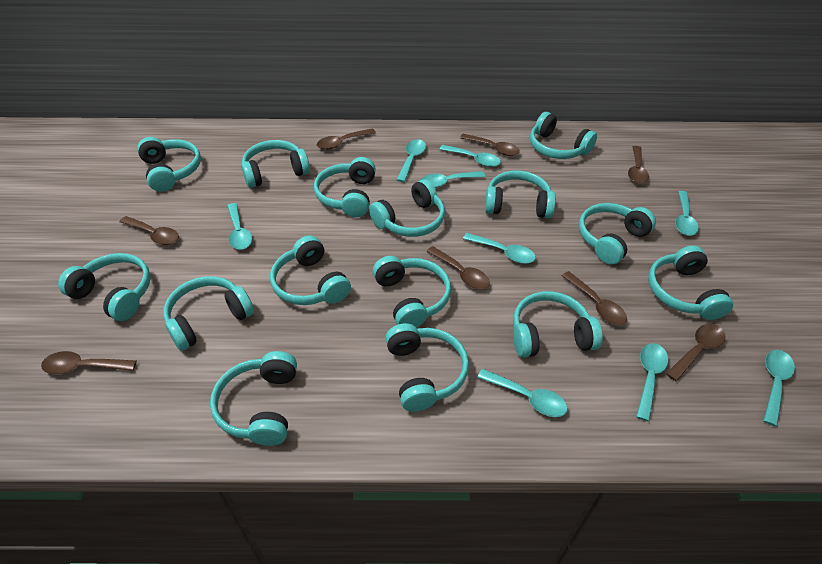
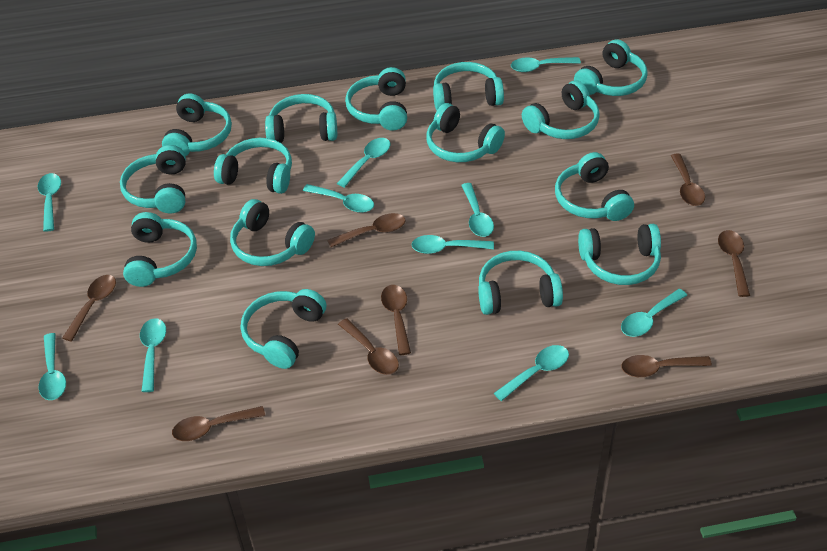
turquoise spoon: 9 -> 10

